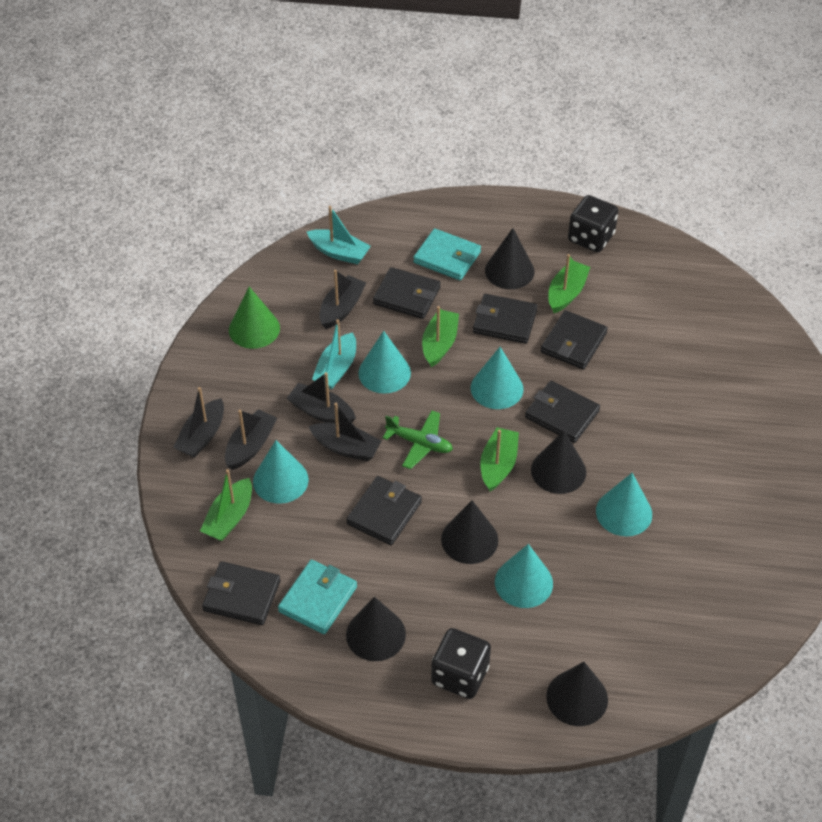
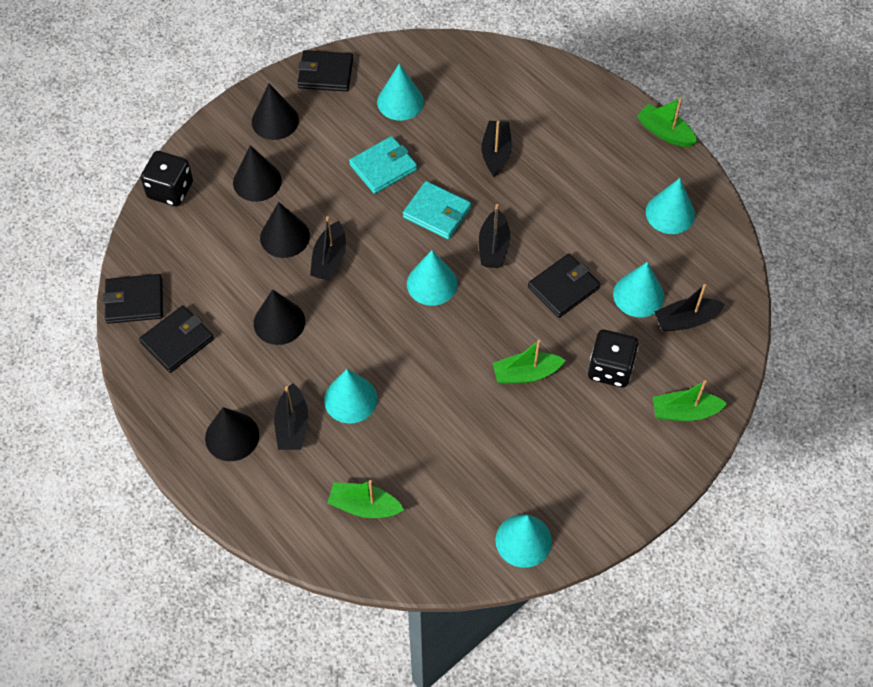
black wallet: 6 -> 4
green cone: 1 -> 0
green plane: 1 -> 0
turquoise boat: 2 -> 0
turquoise cone: 5 -> 6

